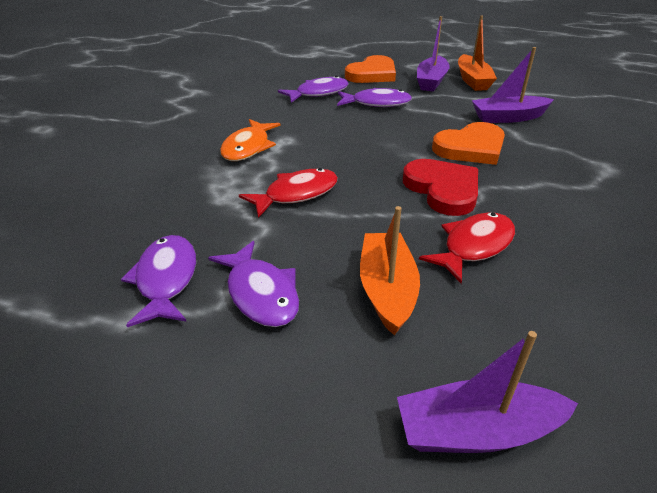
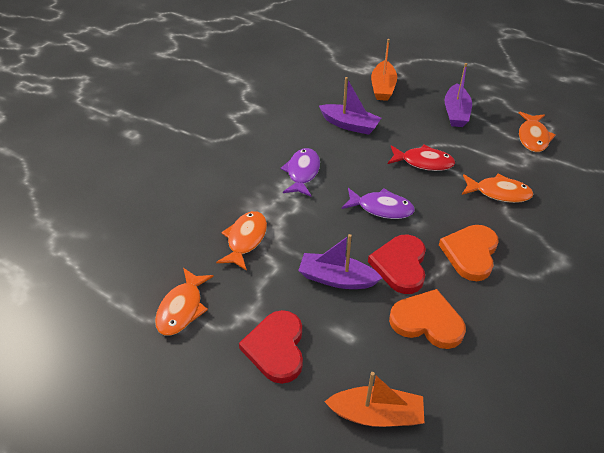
orange fish: 1 -> 4
purple fish: 4 -> 2
red fish: 2 -> 1
red heart: 1 -> 2

